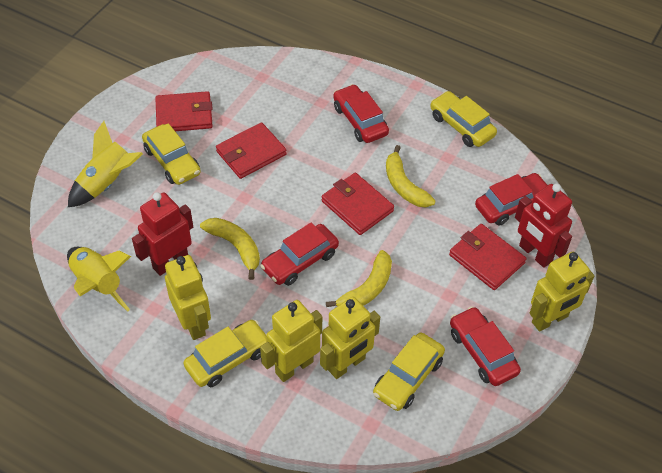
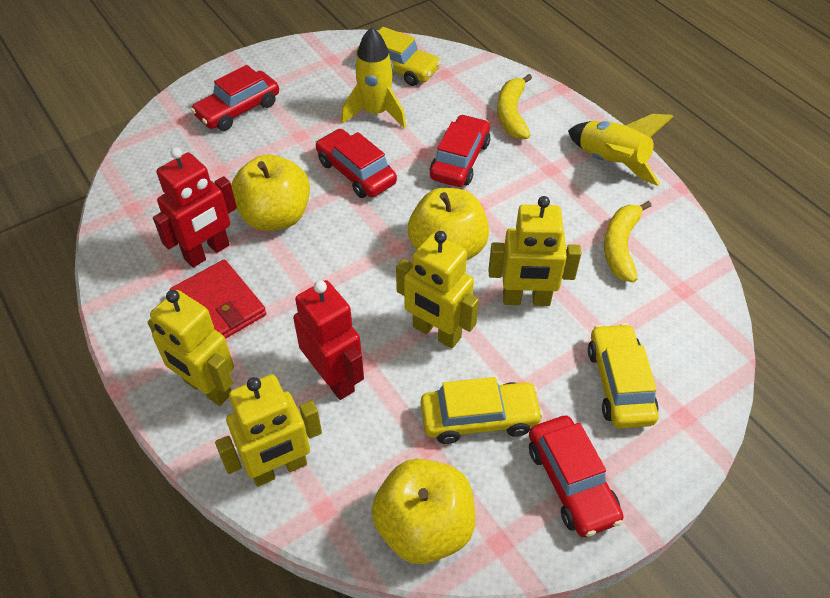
red wallet: 4 -> 1
yellow apple: 0 -> 3
yellow banana: 3 -> 2
yellow car: 4 -> 3

